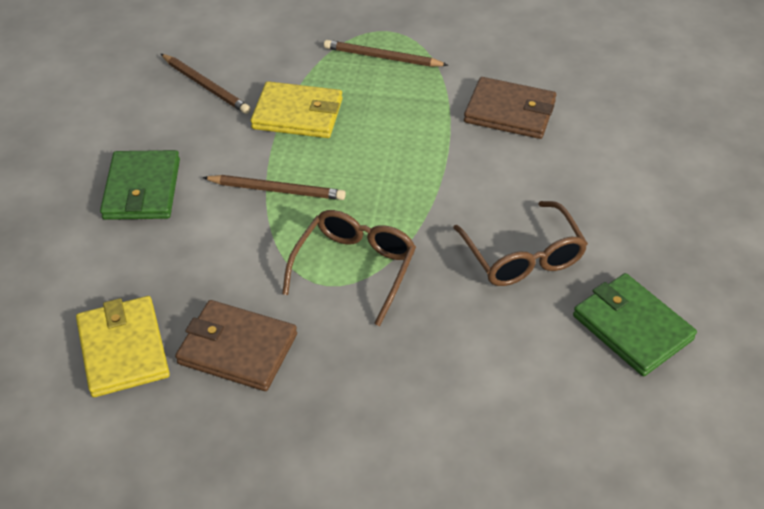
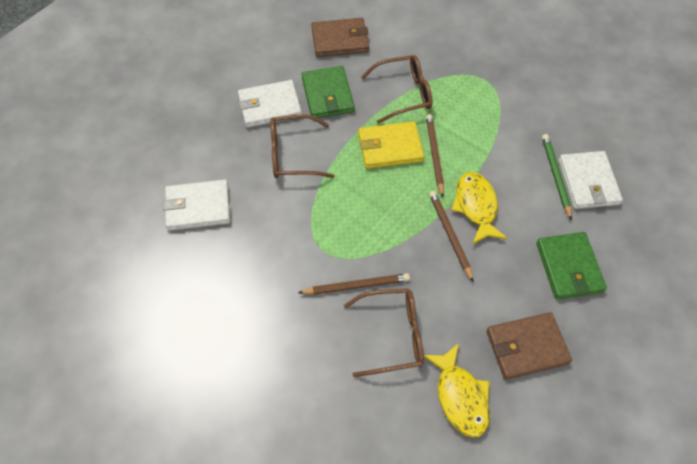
brown glasses: 2 -> 3
green pencil: 0 -> 1
white wallet: 0 -> 3
yellow fish: 0 -> 2
yellow wallet: 2 -> 1

